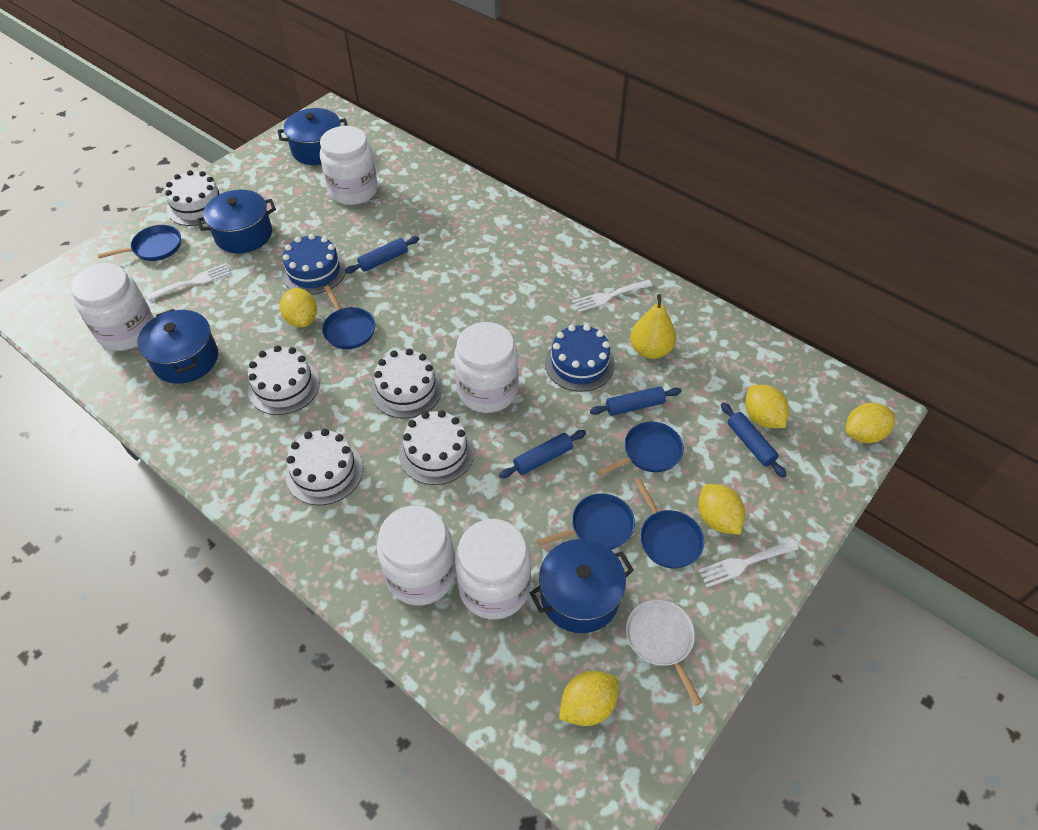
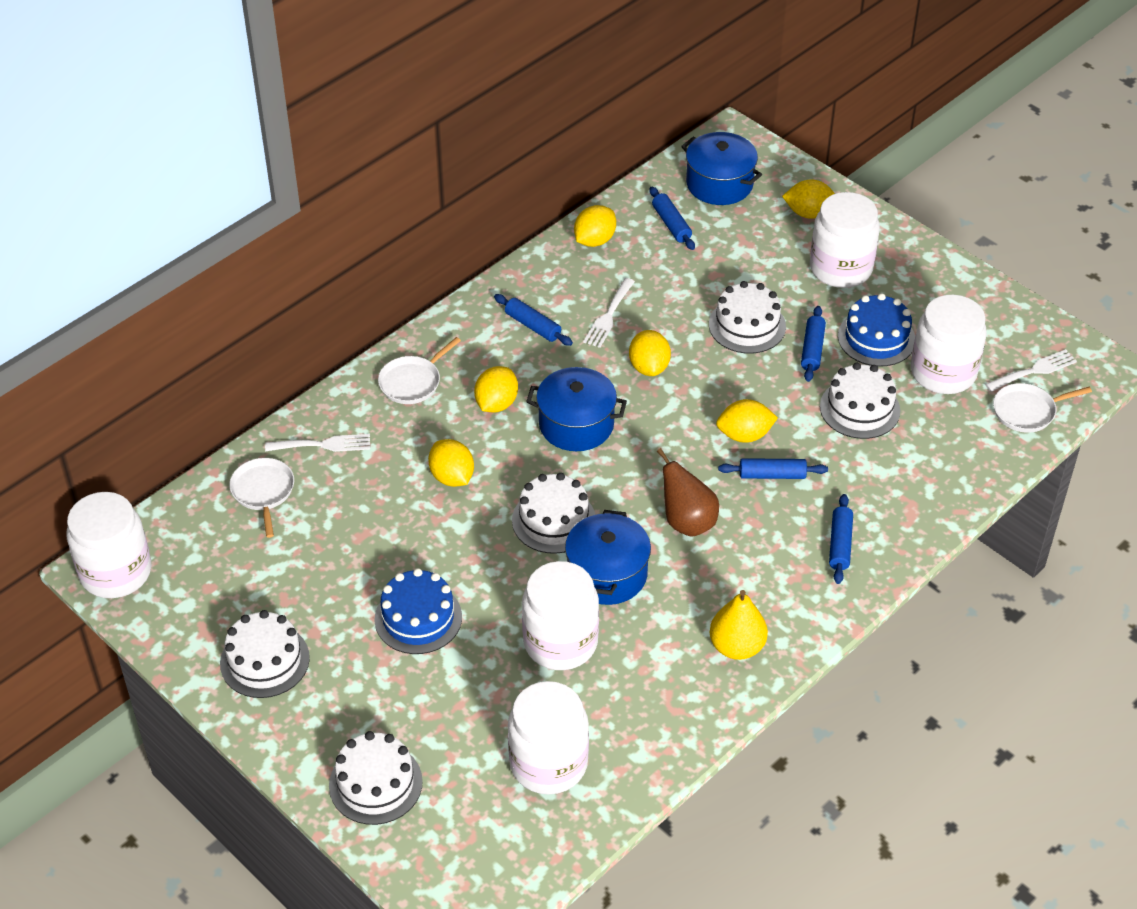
blue pan: 5 -> 0
blue pot: 4 -> 3
blue rolling pin: 4 -> 5
brown pear: 0 -> 1
white pan: 1 -> 3
yellow lemon: 5 -> 6

